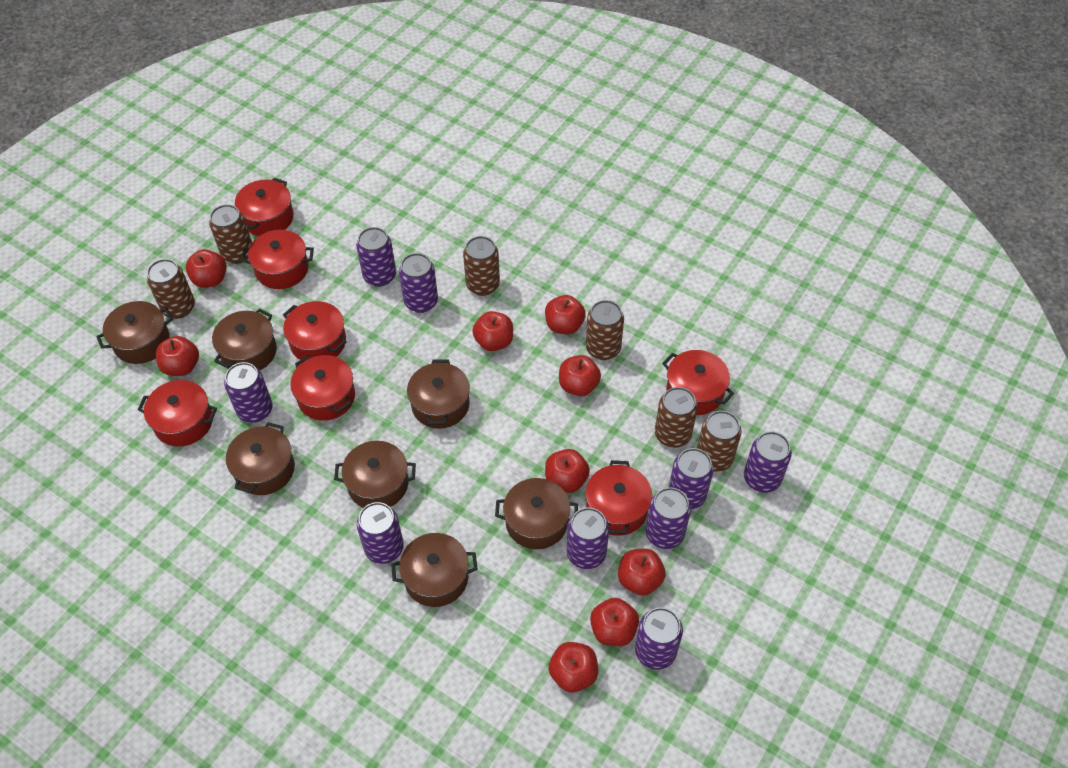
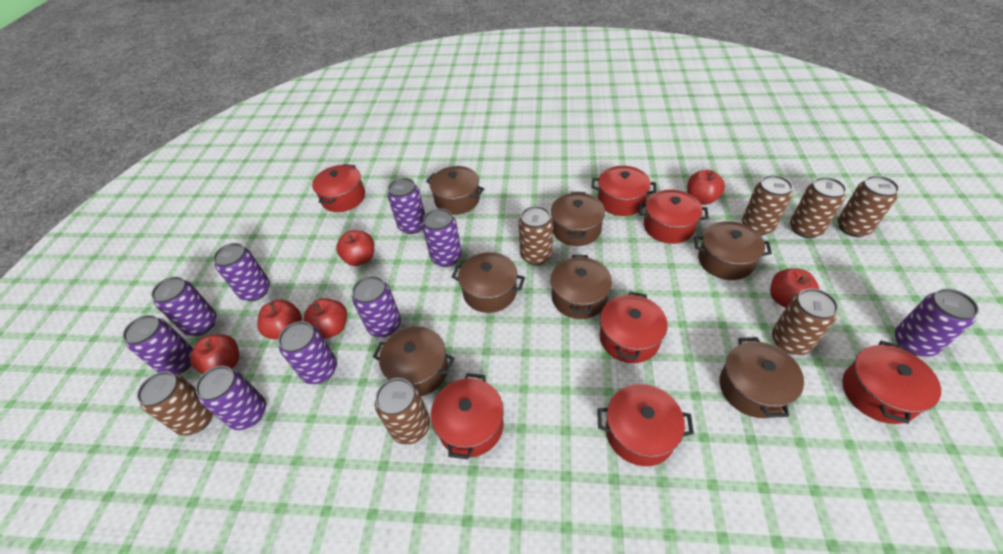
brown can: 6 -> 7
red apple: 9 -> 6

